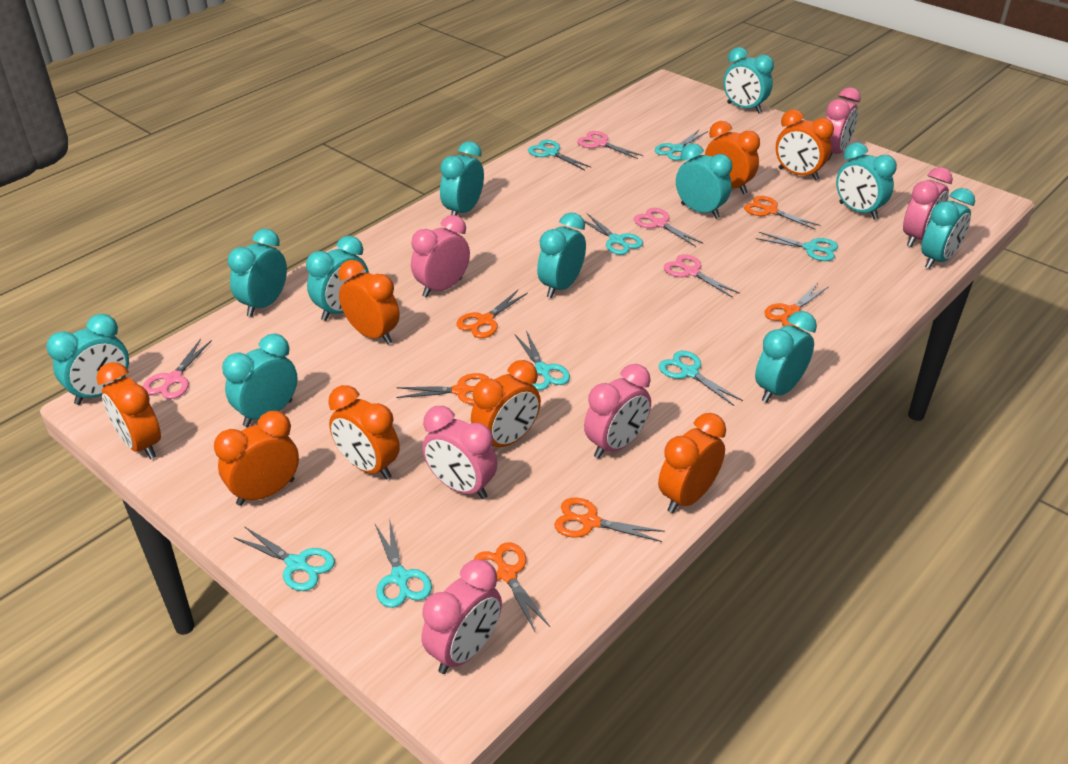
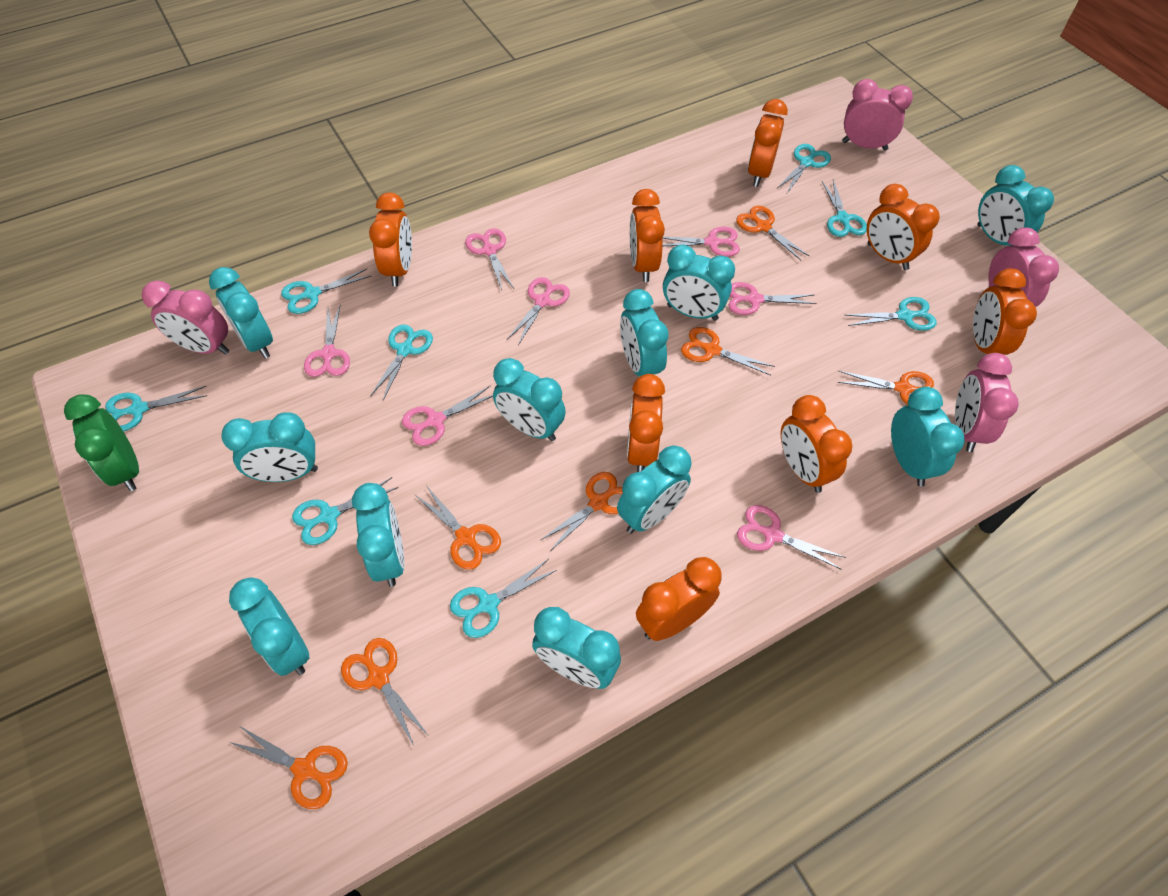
green clock: 0 -> 1
orange scissors: 6 -> 7
pink clock: 6 -> 4
pink scissors: 4 -> 7

